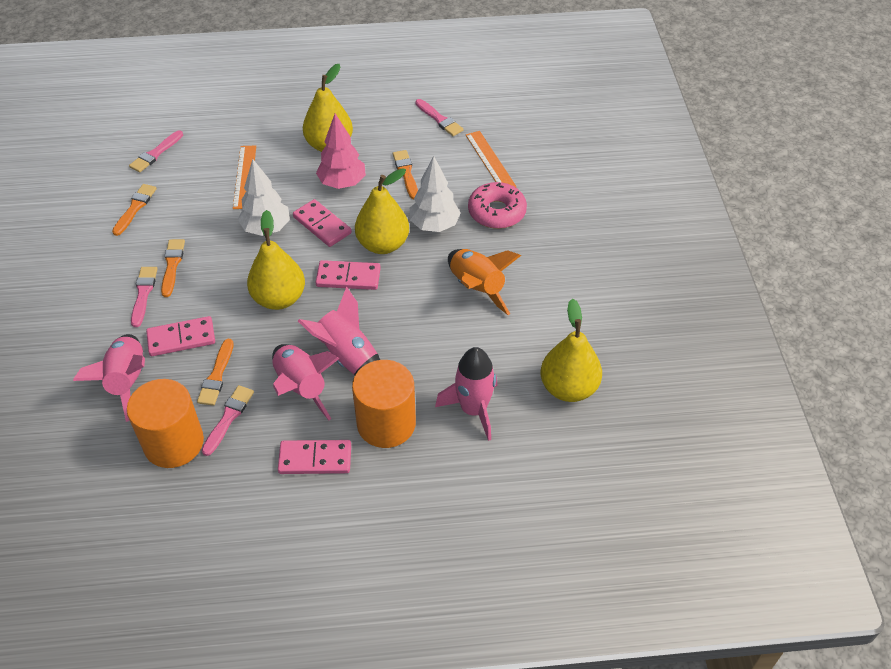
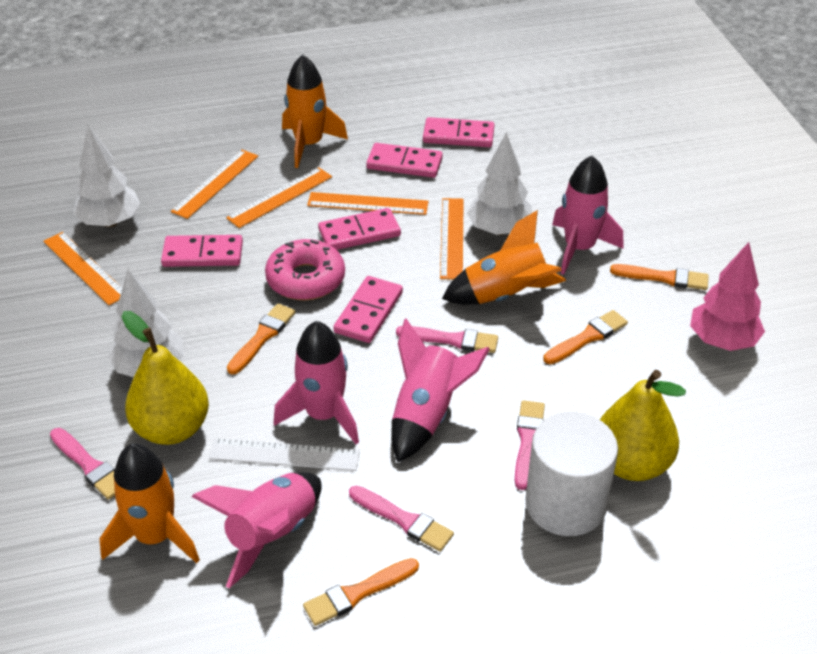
orange cylinder: 2 -> 0
orange rocket: 1 -> 3
orange ruler: 2 -> 5
pink domino: 4 -> 5
white cylinder: 0 -> 1
white ruler: 0 -> 1
white tree: 2 -> 3
yellow pear: 4 -> 2

